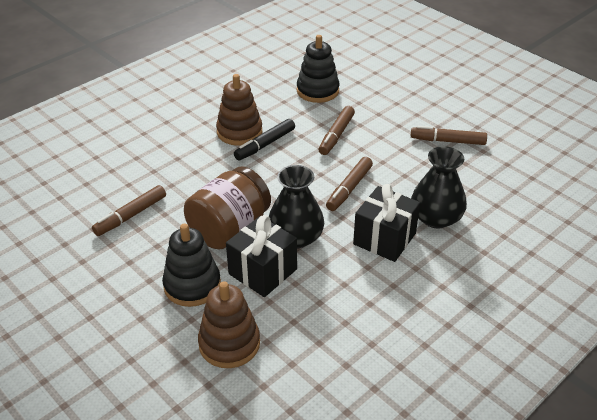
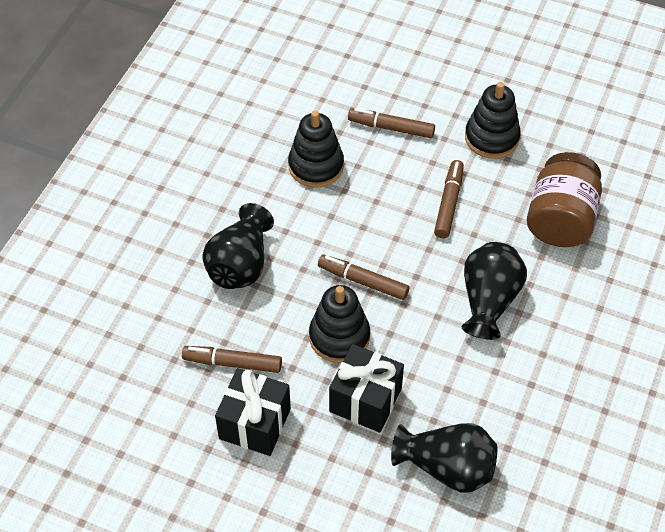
black marker: 1 -> 0
black stacking toy: 2 -> 3
black vase: 2 -> 3
brown stacking toy: 2 -> 0

